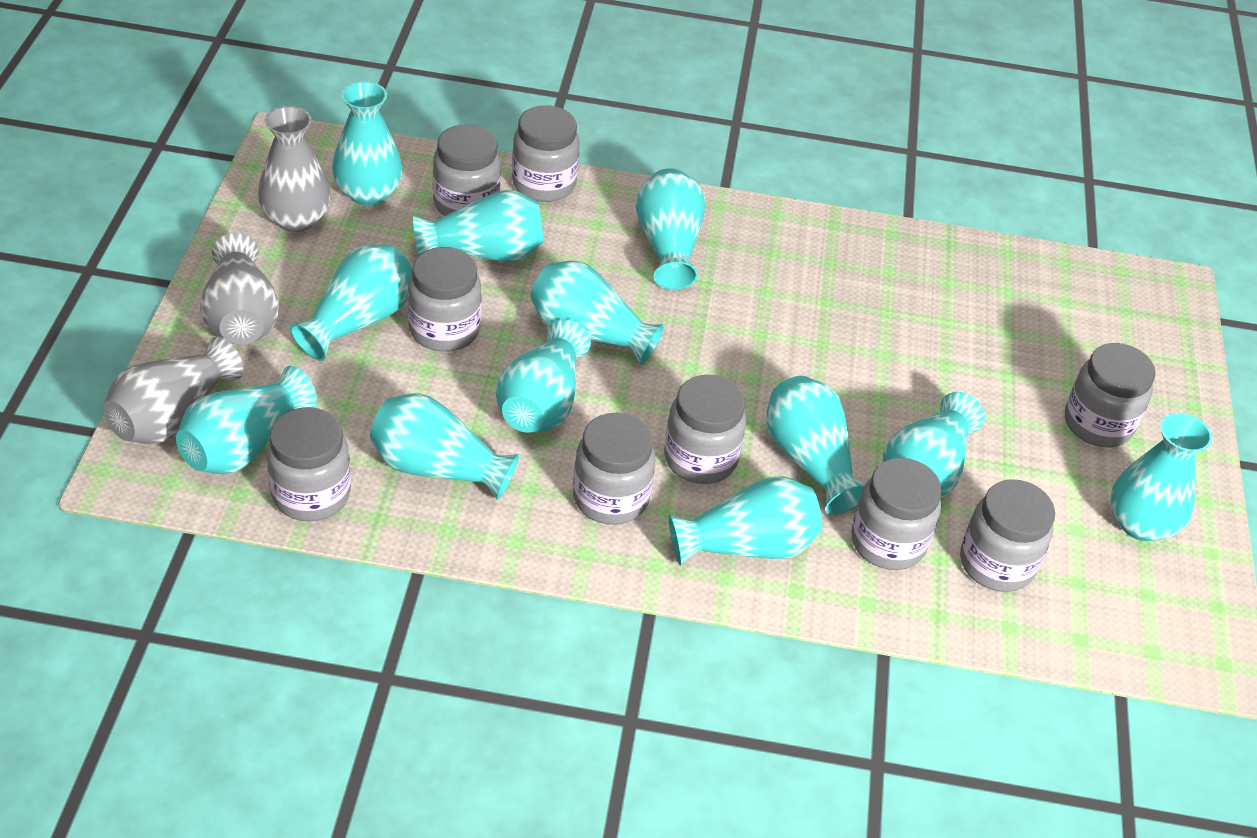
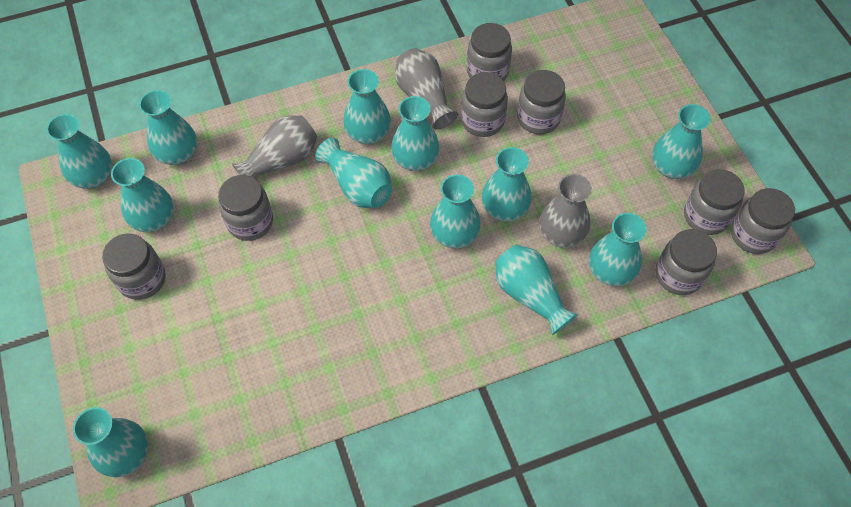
grey jar: 9 -> 8

